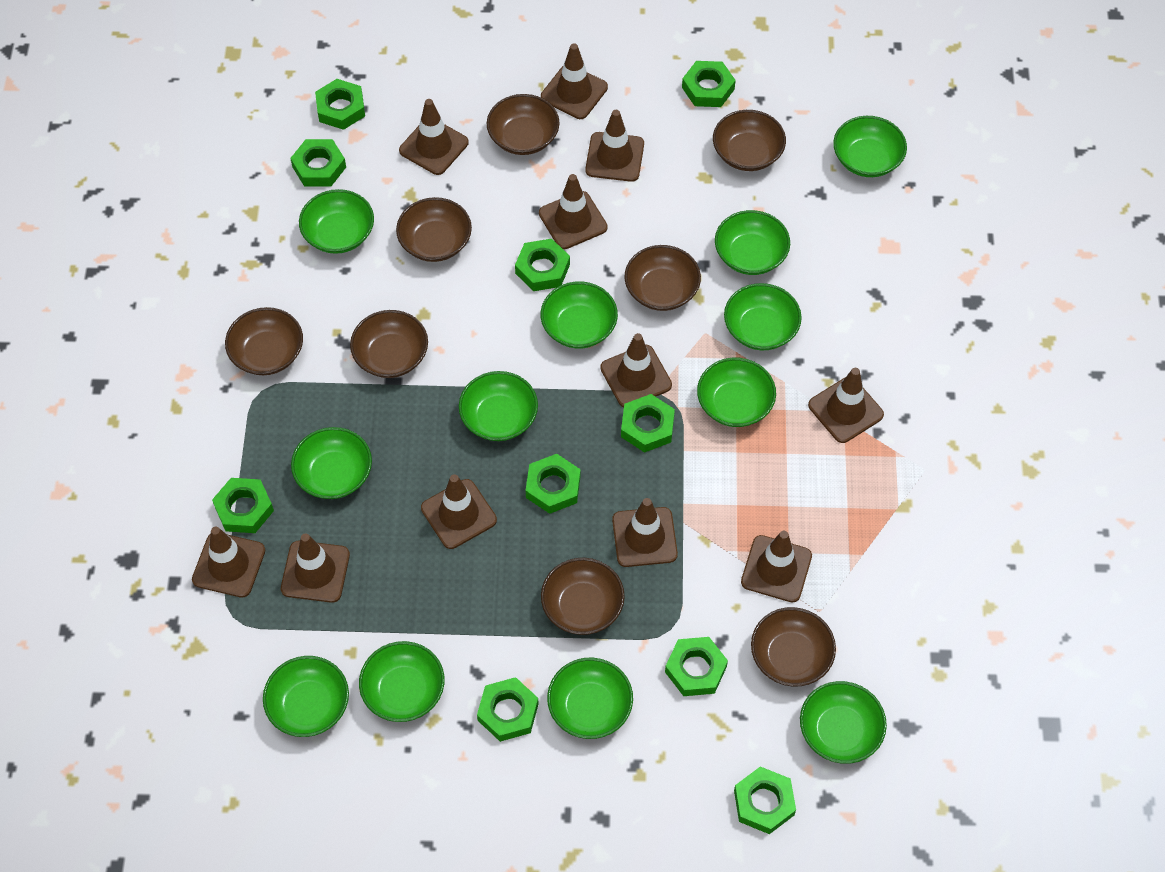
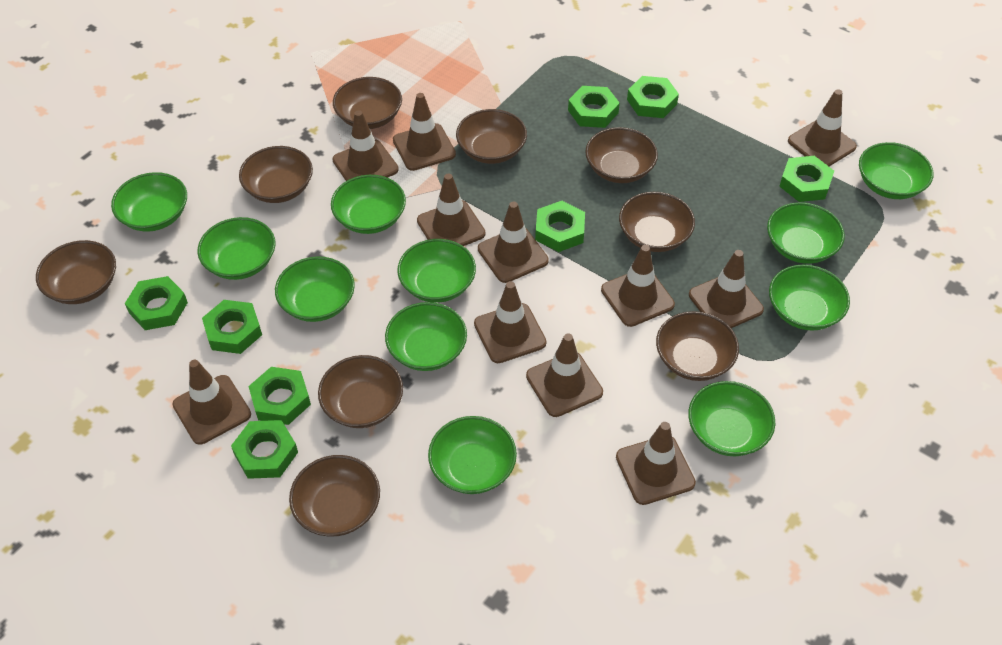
brown bowl: 8 -> 9
green bowl: 12 -> 11
green nut: 10 -> 8

